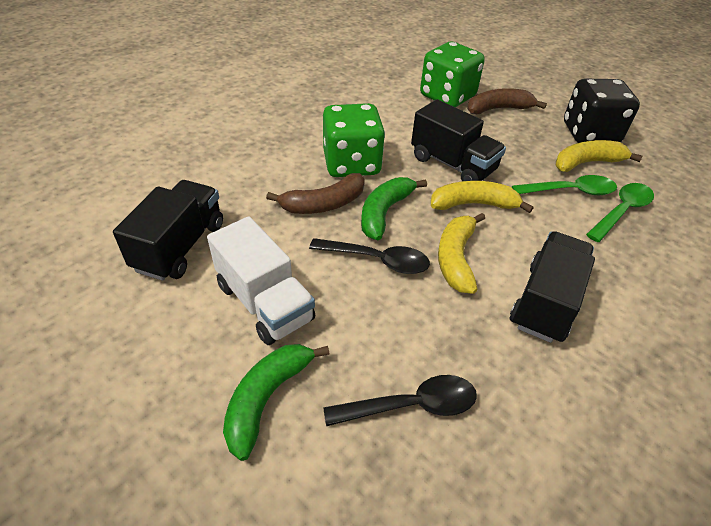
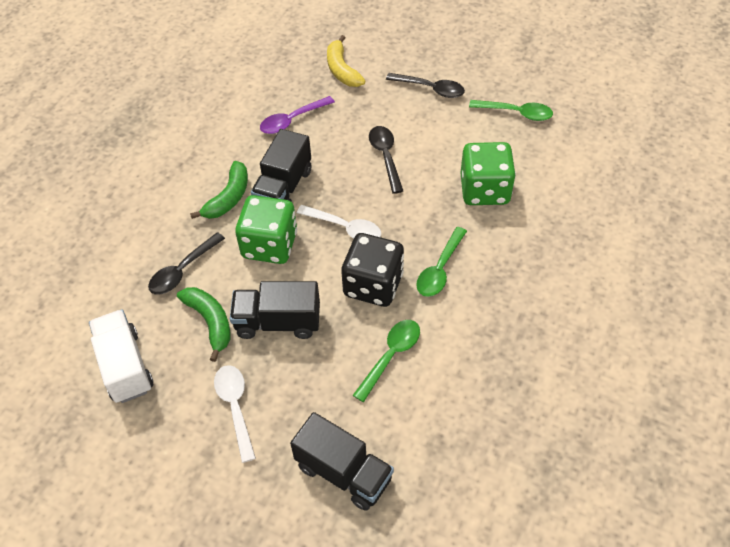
black spoon: 2 -> 3
brown banana: 2 -> 0
green spoon: 2 -> 3
purple spoon: 0 -> 1
white spoon: 0 -> 2
yellow banana: 3 -> 1

